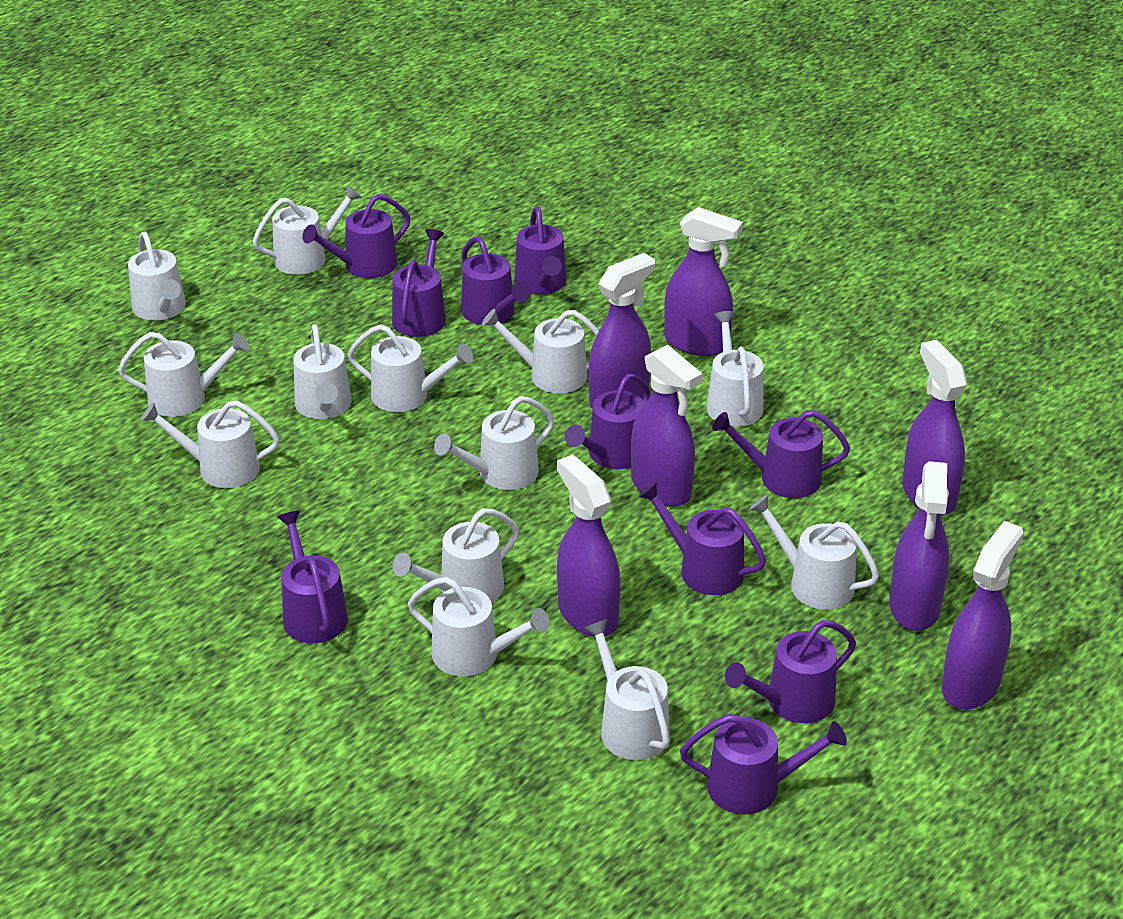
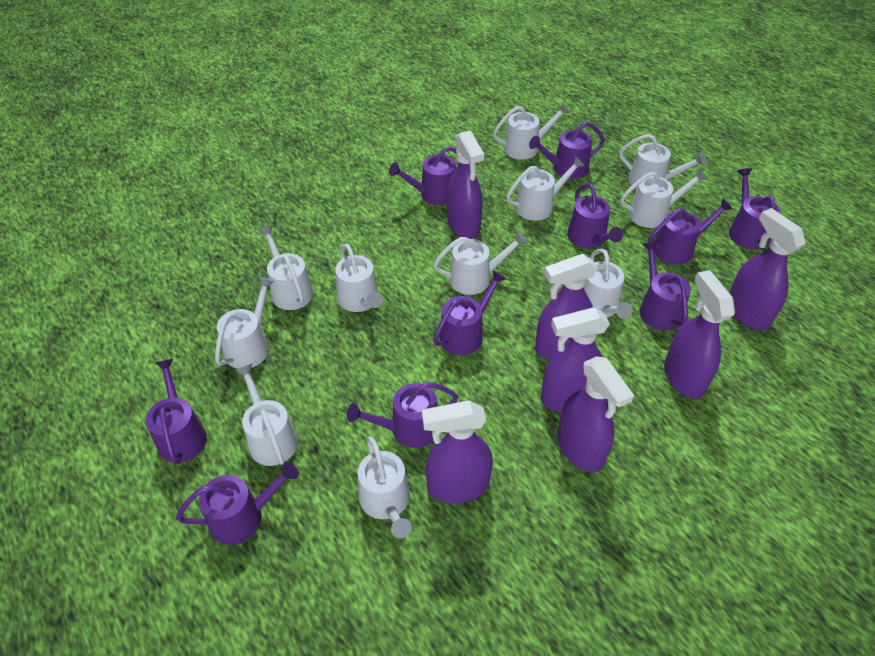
white watering can: 13 -> 11

